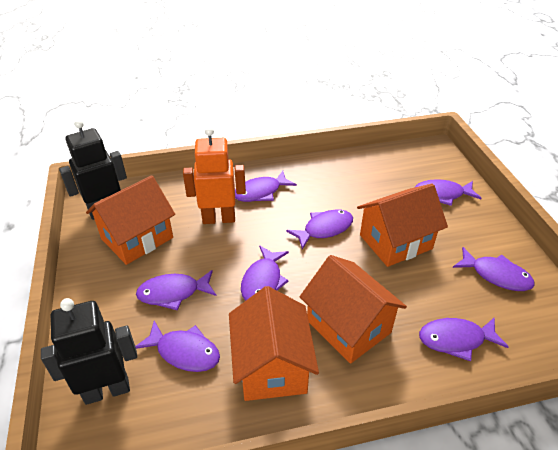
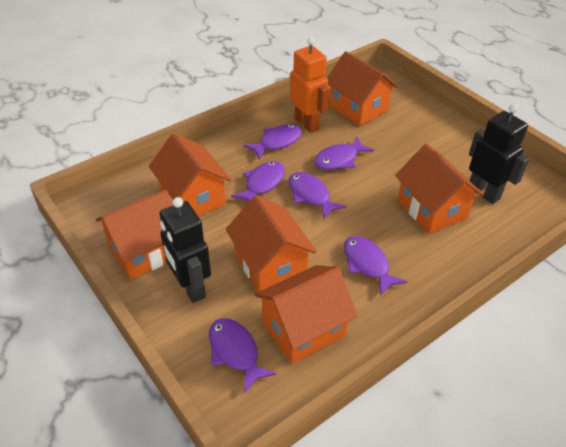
orange house: 4 -> 6
purple fish: 8 -> 6

